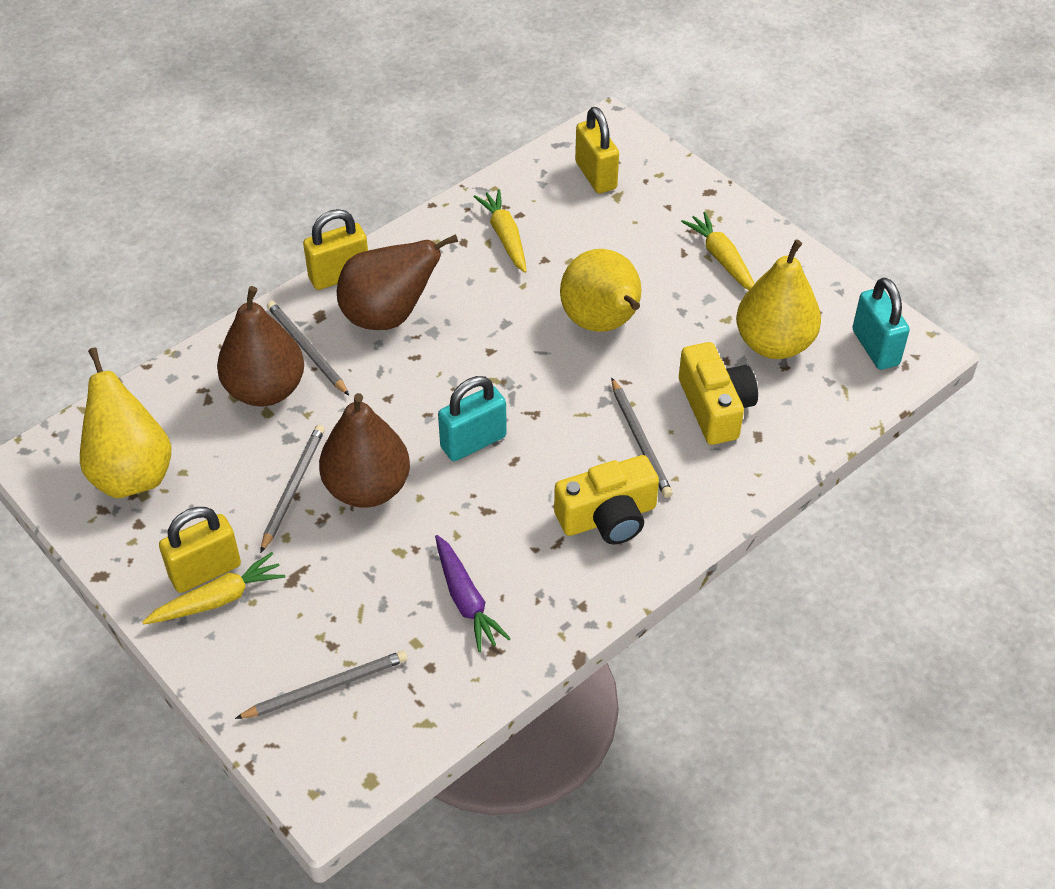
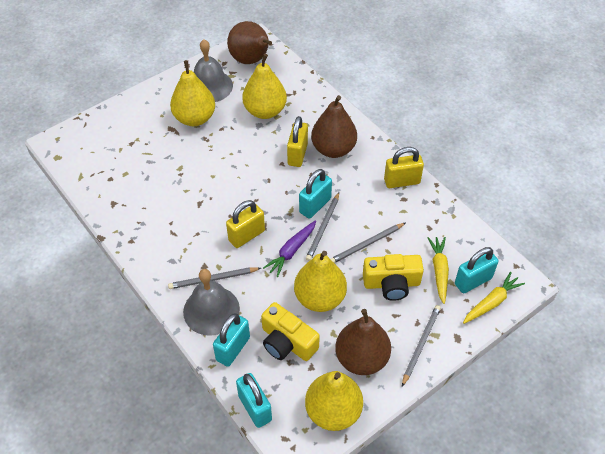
grey bell: 0 -> 2
turquoise padlock: 2 -> 4
yellow carrot: 3 -> 2
yellow pear: 3 -> 4

